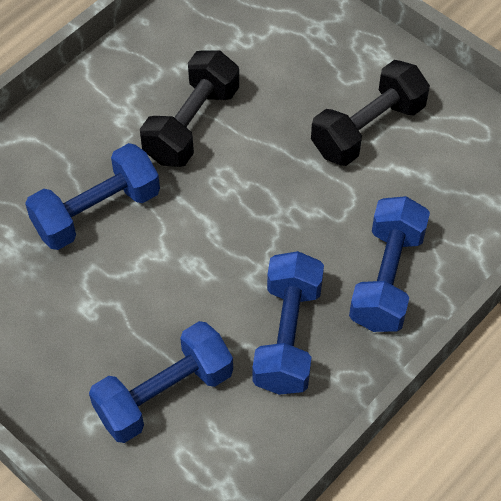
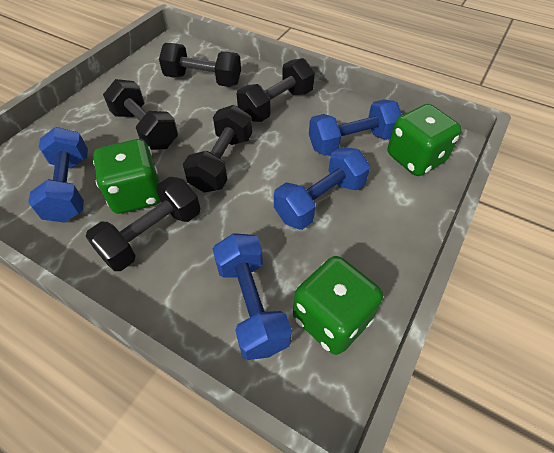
black dumbbell: 2 -> 5
green dice: 0 -> 3

